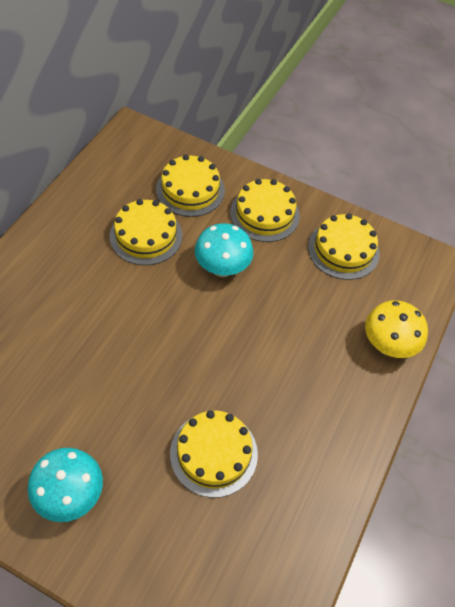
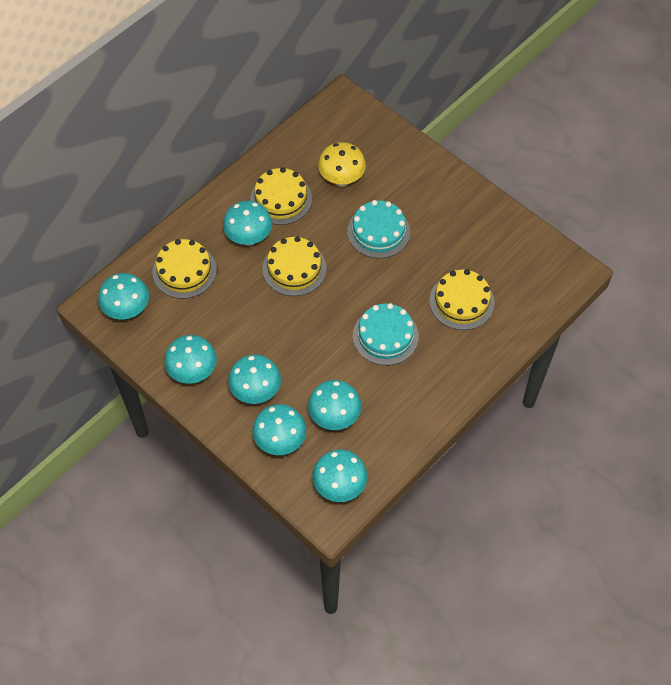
turquoise cake: 0 -> 2
turquoise mushroom: 2 -> 7
yellow cake: 5 -> 4

